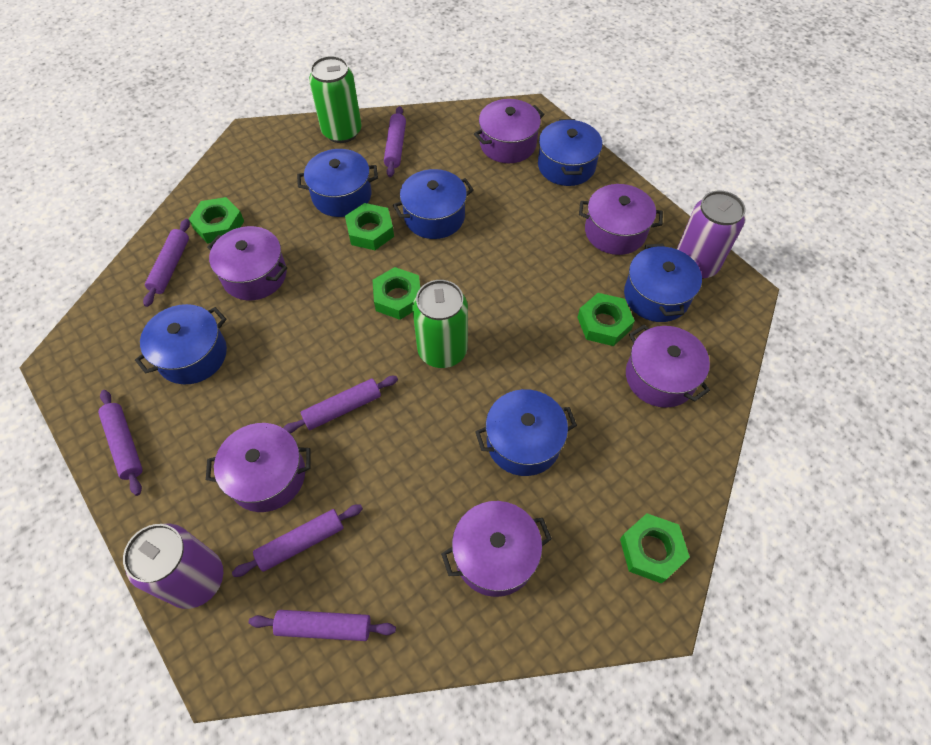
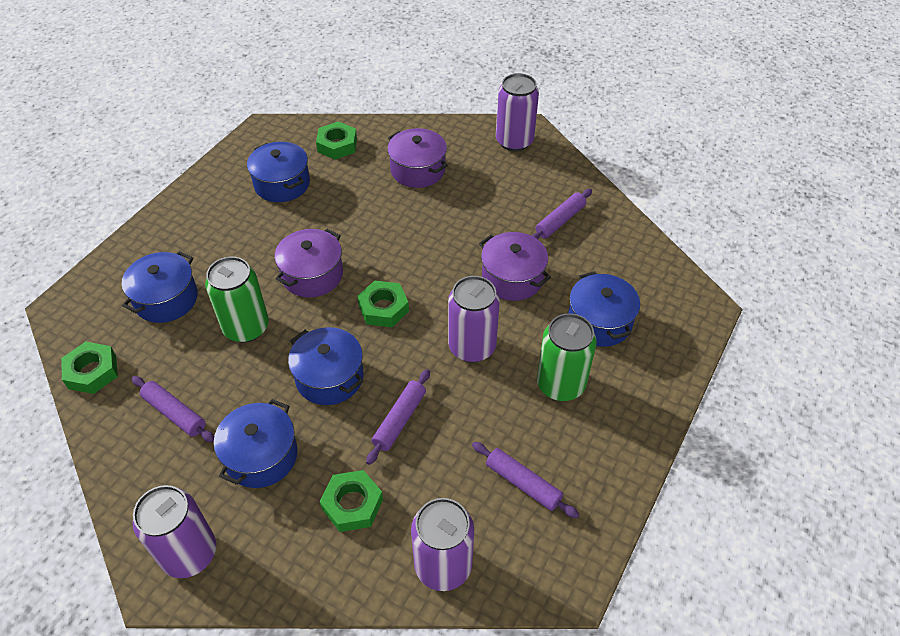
blue pot: 6 -> 5
green nut: 5 -> 4
purple can: 2 -> 4
purple pot: 6 -> 3
purple rolling pin: 6 -> 4

